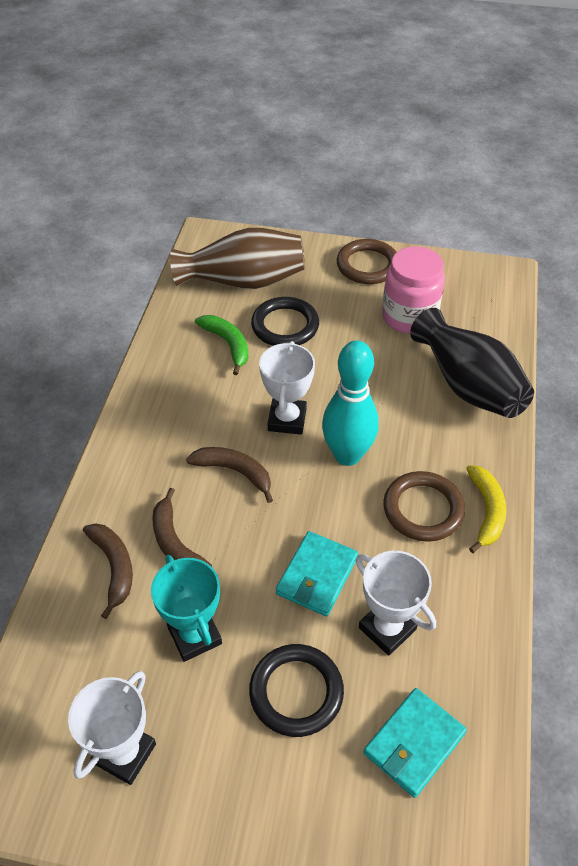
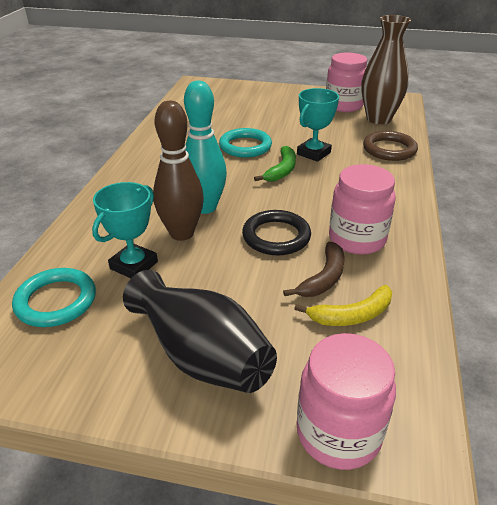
black ring: 2 -> 1
brown banana: 3 -> 1
brown bowling pin: 0 -> 1
brown ring: 2 -> 1
pink jar: 1 -> 3
turquoise ring: 0 -> 2
turquoise trophy: 1 -> 2
turquoise wallet: 2 -> 0
white trophy: 3 -> 0

